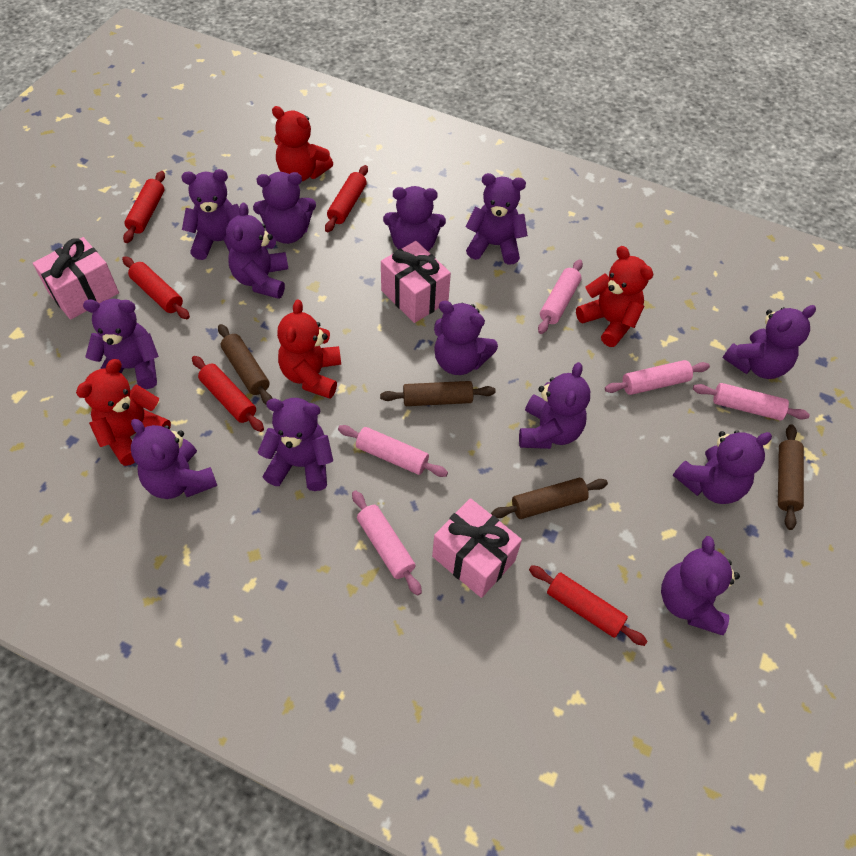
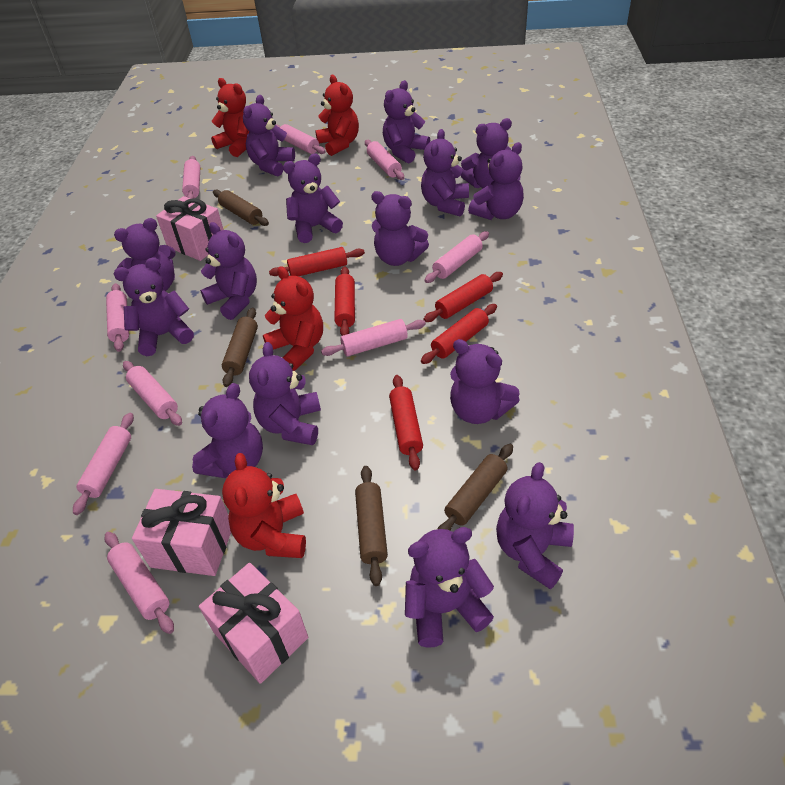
pink rolling pin: 5 -> 9
purple teddy bear: 13 -> 15

